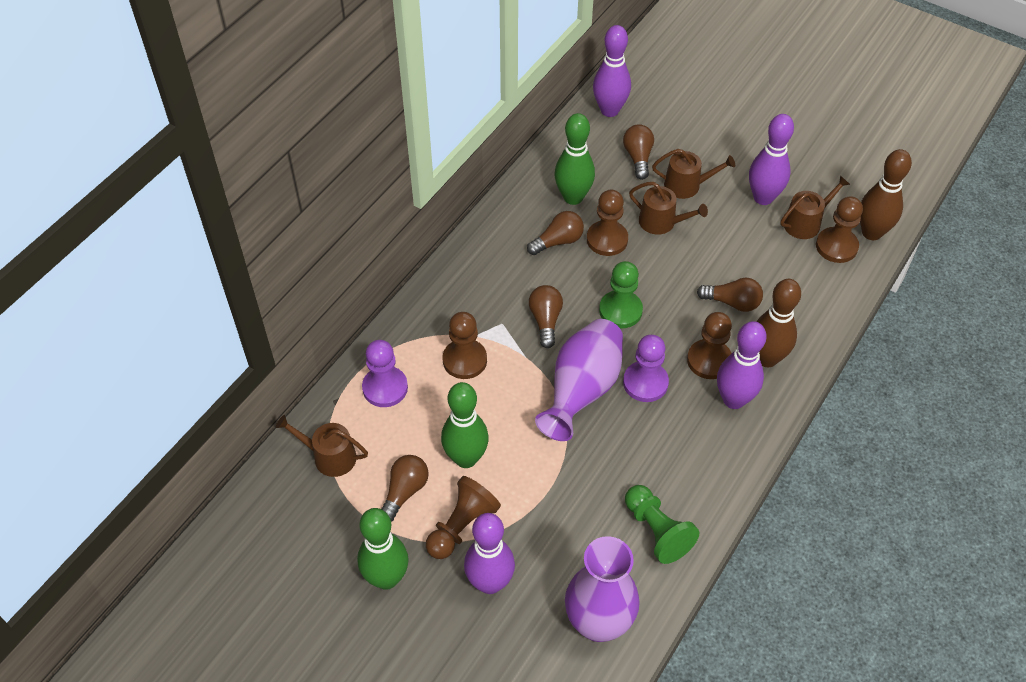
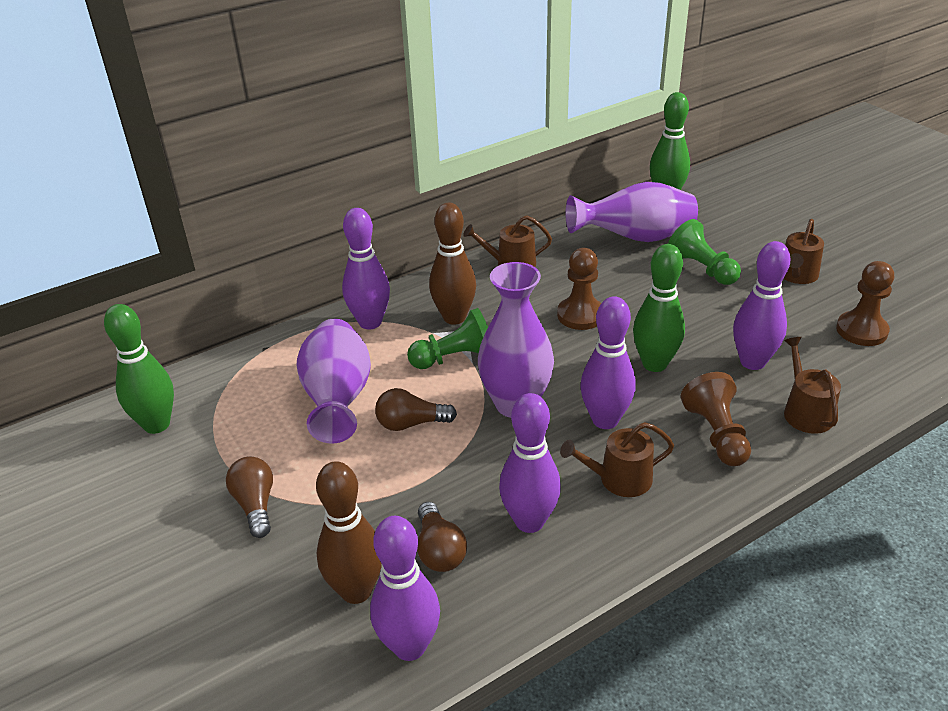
brown light bulb: 5 -> 3
brown pawn: 5 -> 3
purple bowling pin: 4 -> 5
purple pawn: 2 -> 0
purple vase: 2 -> 3

